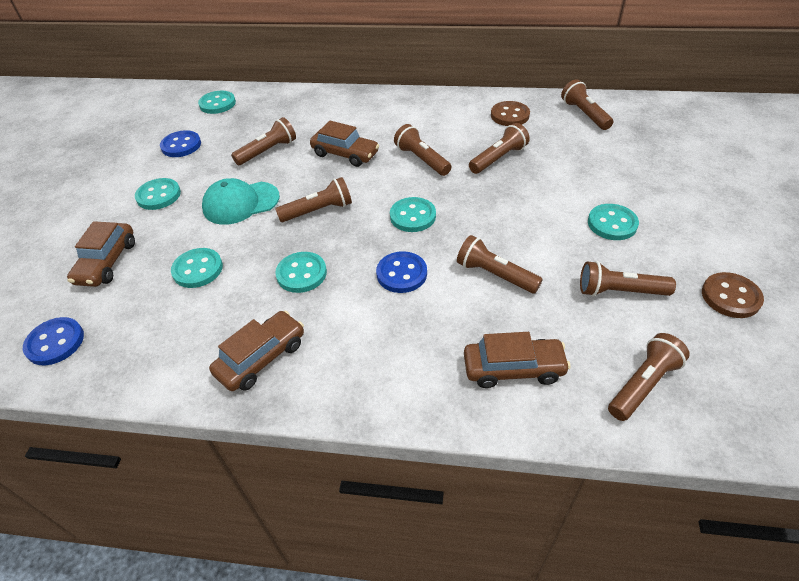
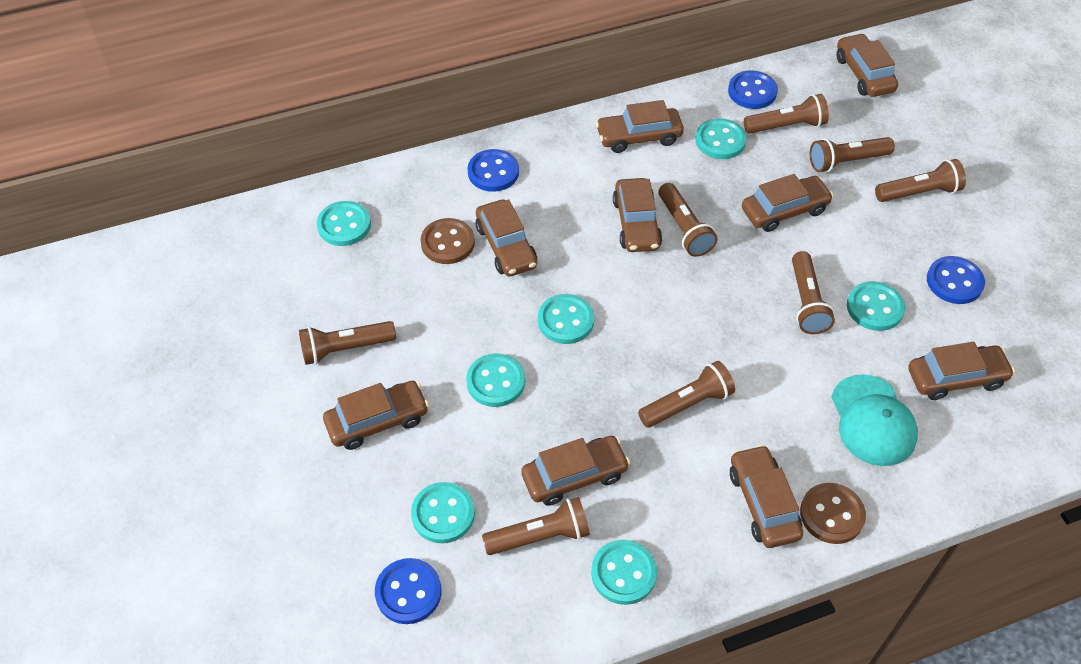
blue button: 3 -> 4
brown car: 4 -> 9
turquoise button: 6 -> 7

